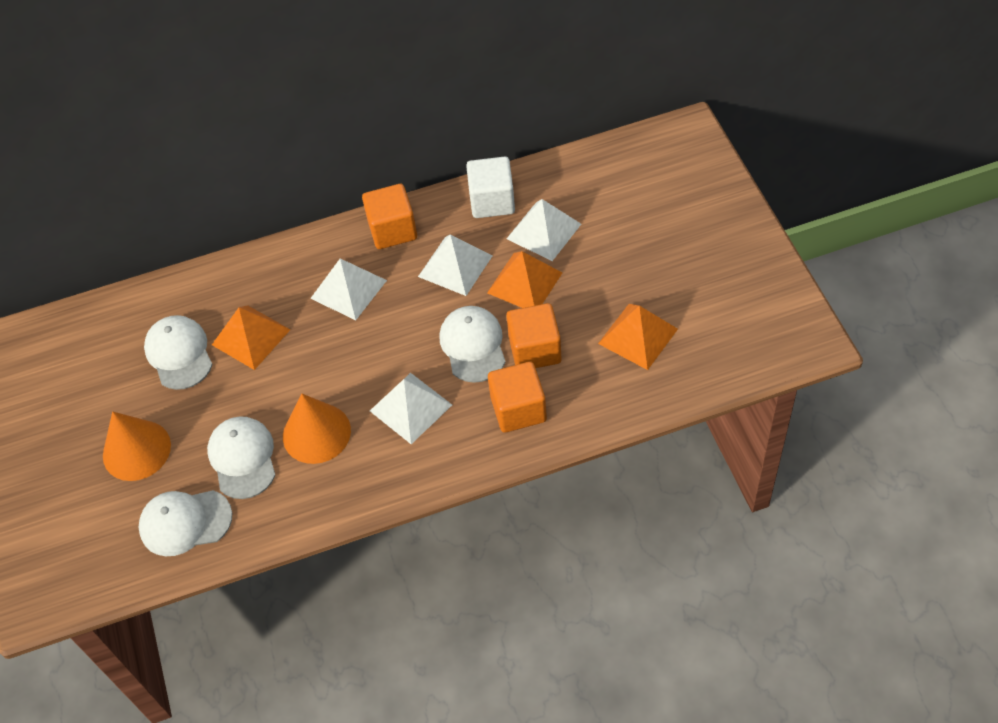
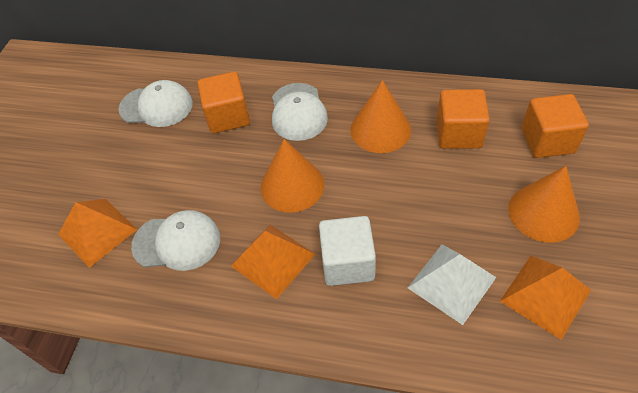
orange cone: 2 -> 3
white cap: 4 -> 3
white pyramid: 4 -> 1

